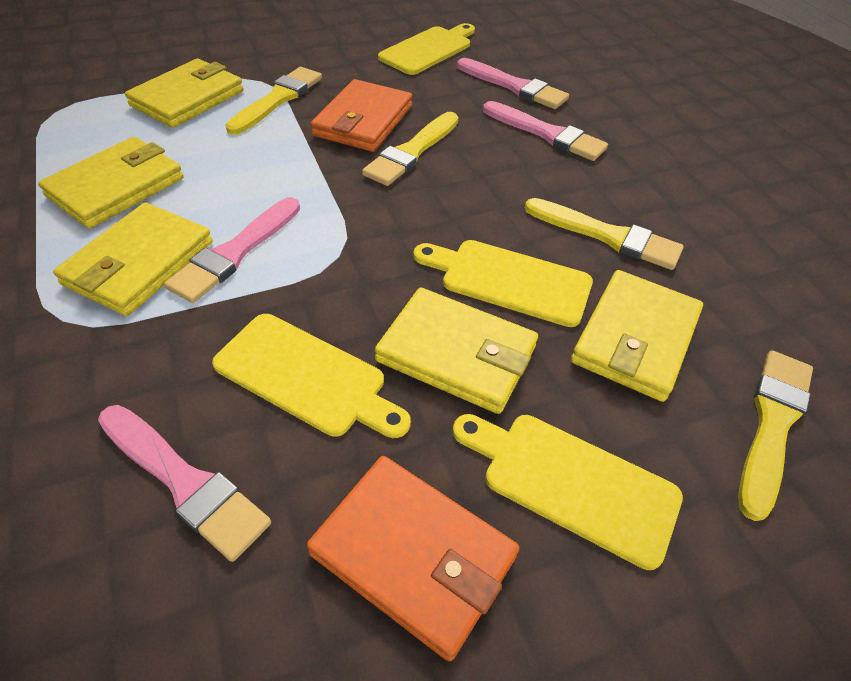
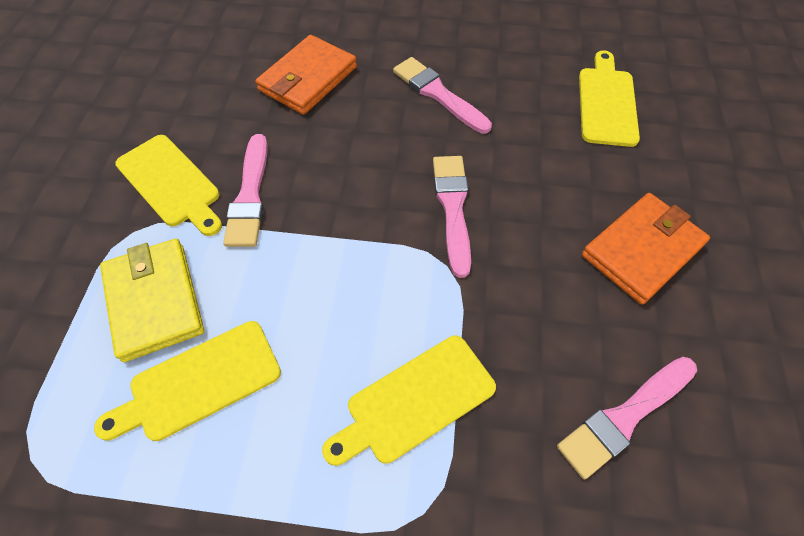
yellow brush: 4 -> 0
yellow wallet: 5 -> 1

